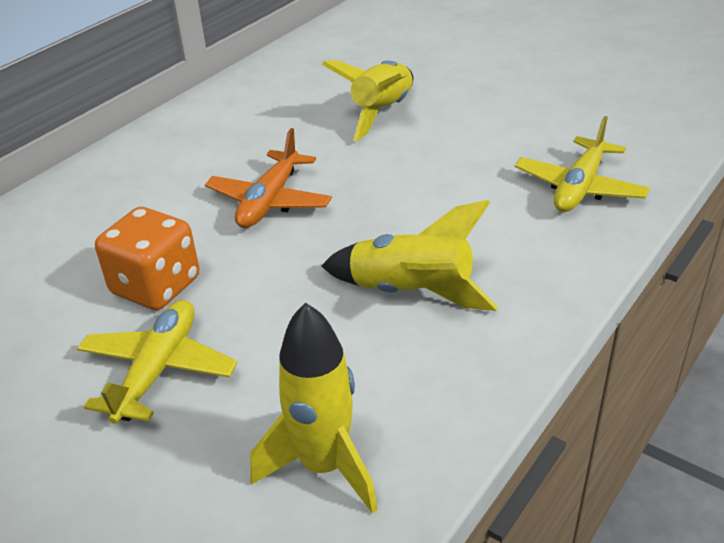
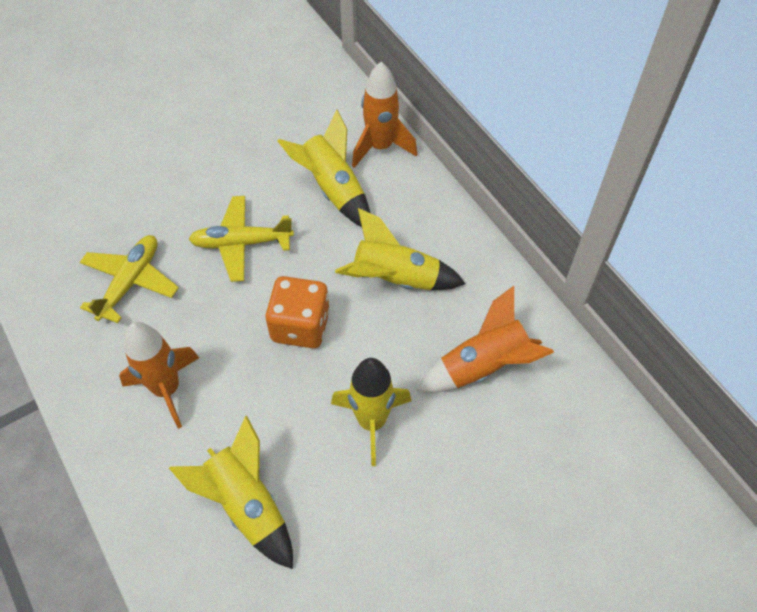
orange plane: 1 -> 0
orange rocket: 0 -> 3
yellow rocket: 3 -> 4

